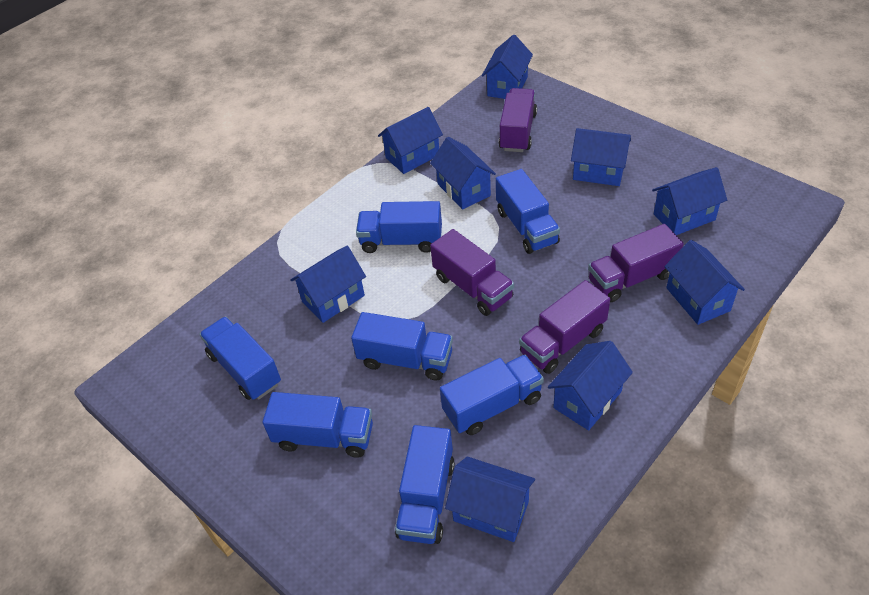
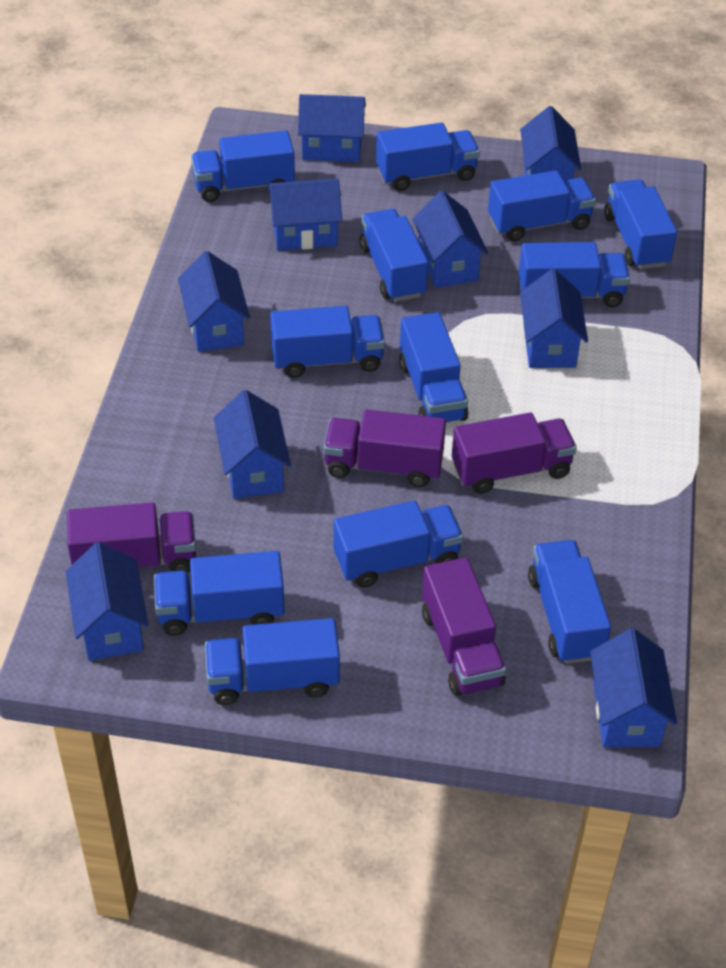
blue truck: 7 -> 12

